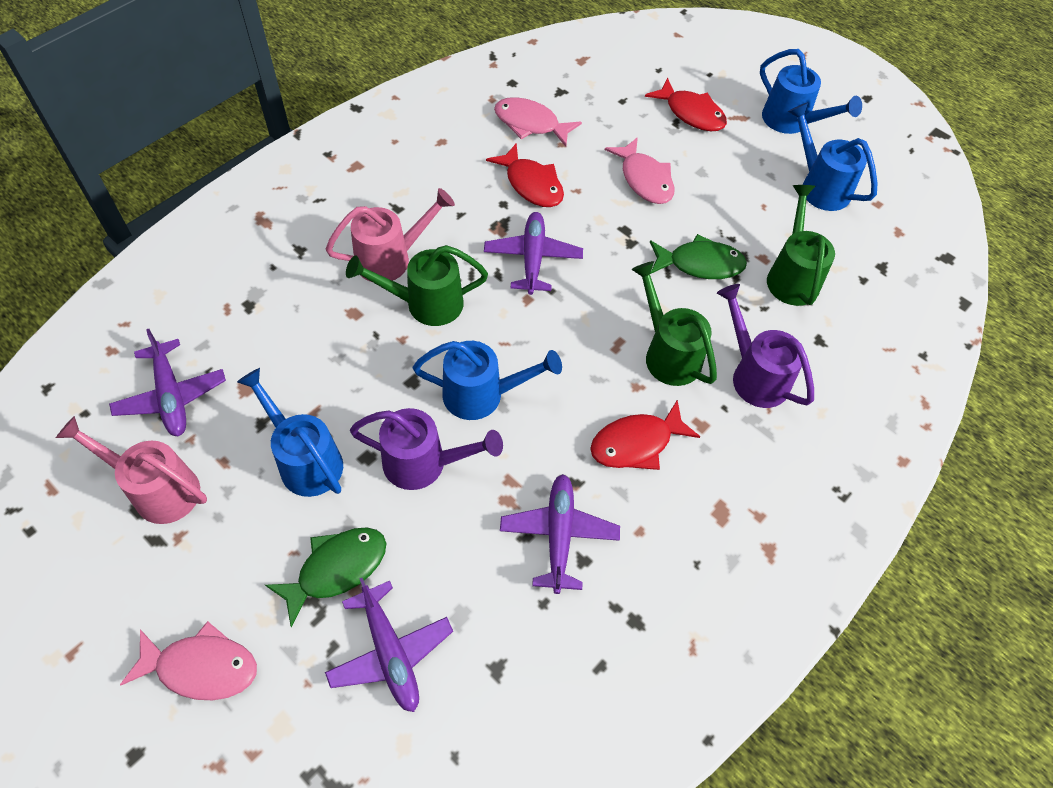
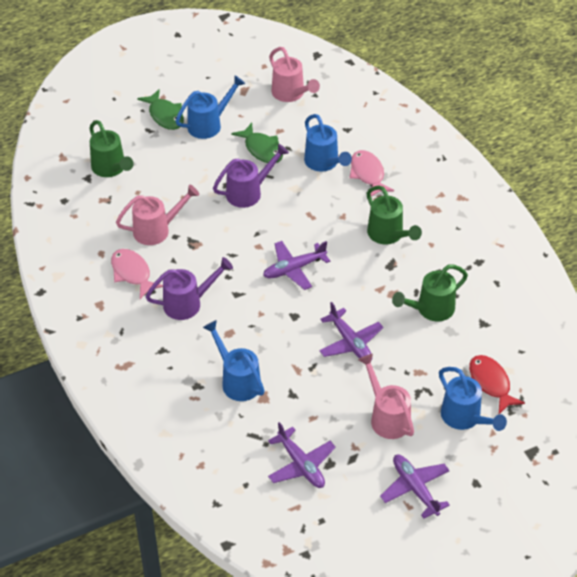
pink fish: 3 -> 2
pink watering can: 2 -> 3
red fish: 3 -> 1

